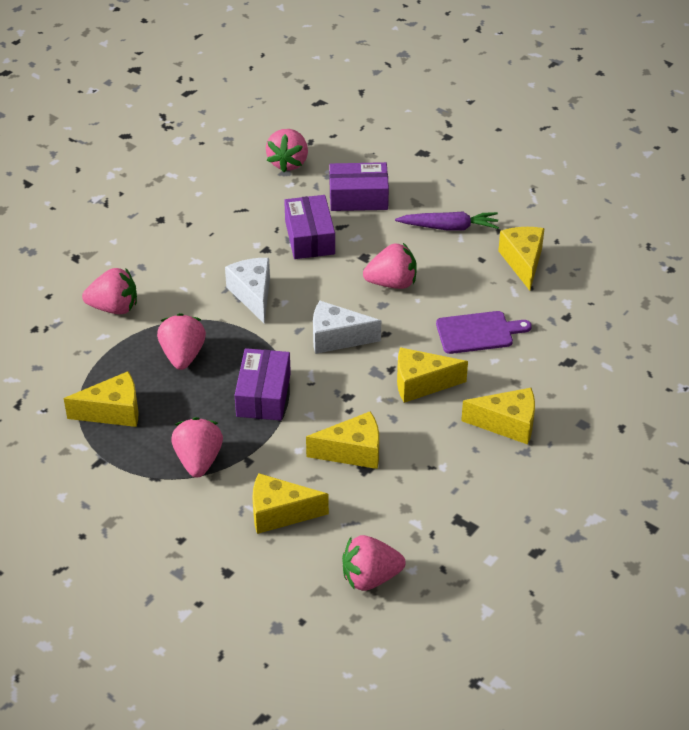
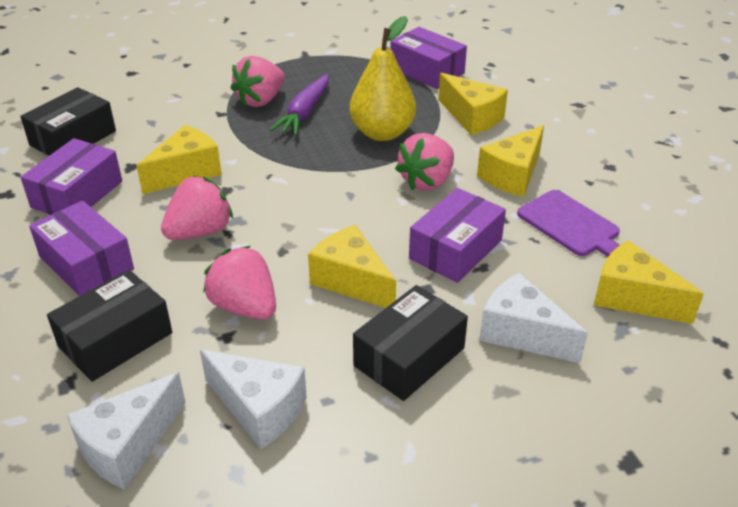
black box: 0 -> 3
pink strawberry: 6 -> 4
purple box: 3 -> 4
white cheese: 2 -> 3
yellow cheese: 6 -> 5
yellow pear: 0 -> 1

